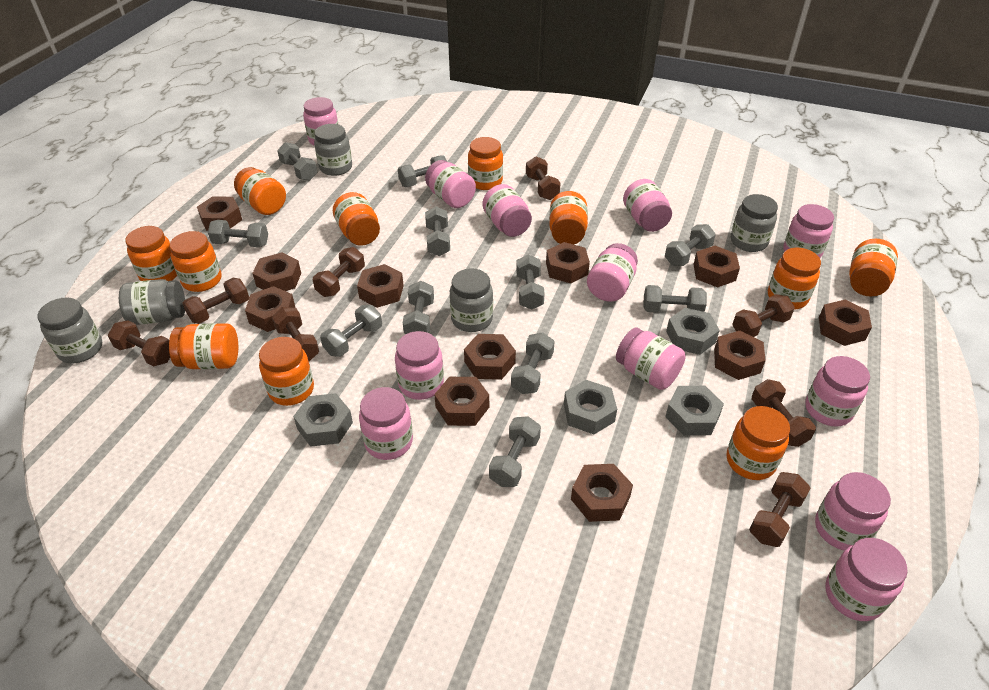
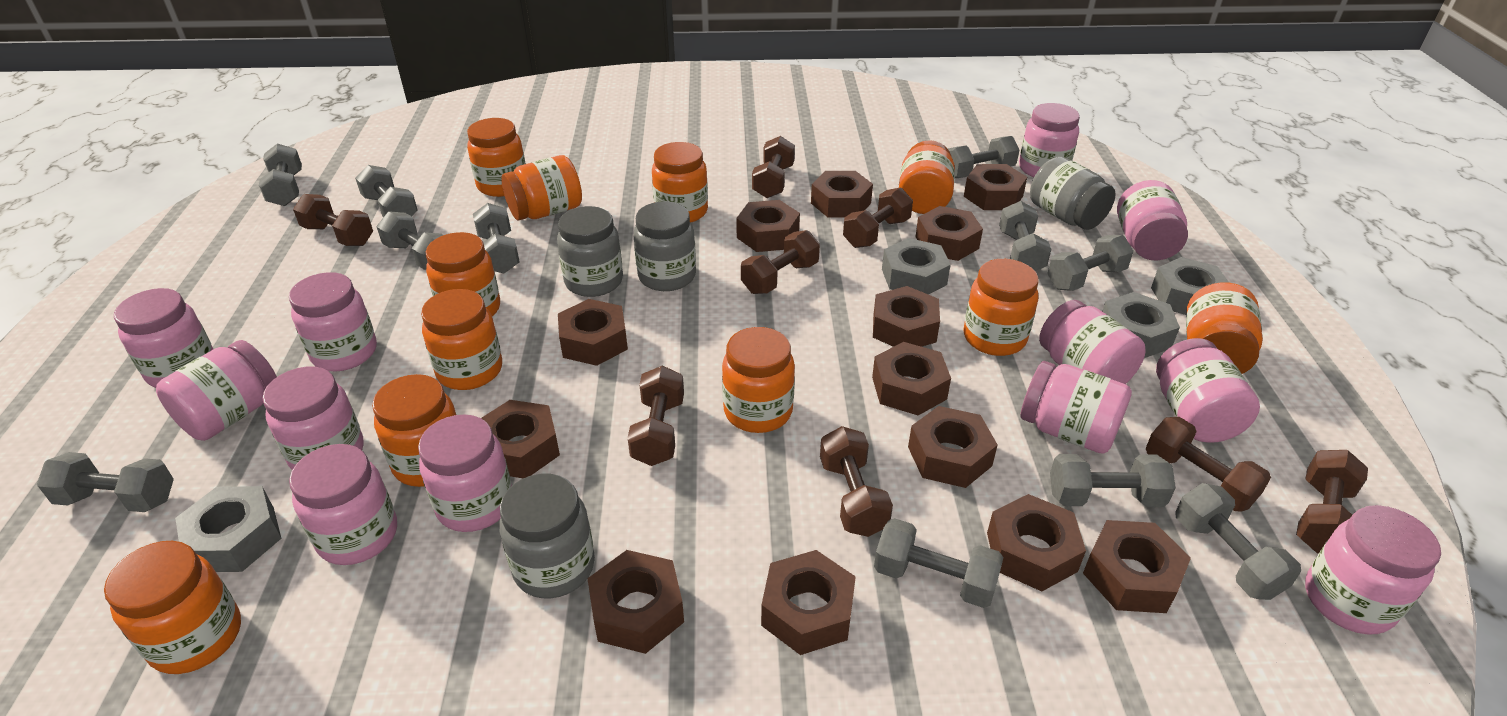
brown nut: 11 -> 13
grey jar: 5 -> 4

